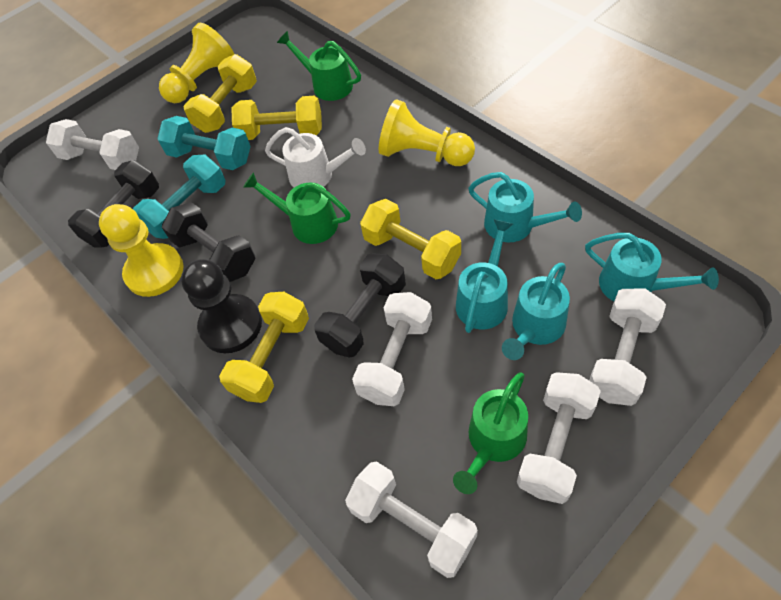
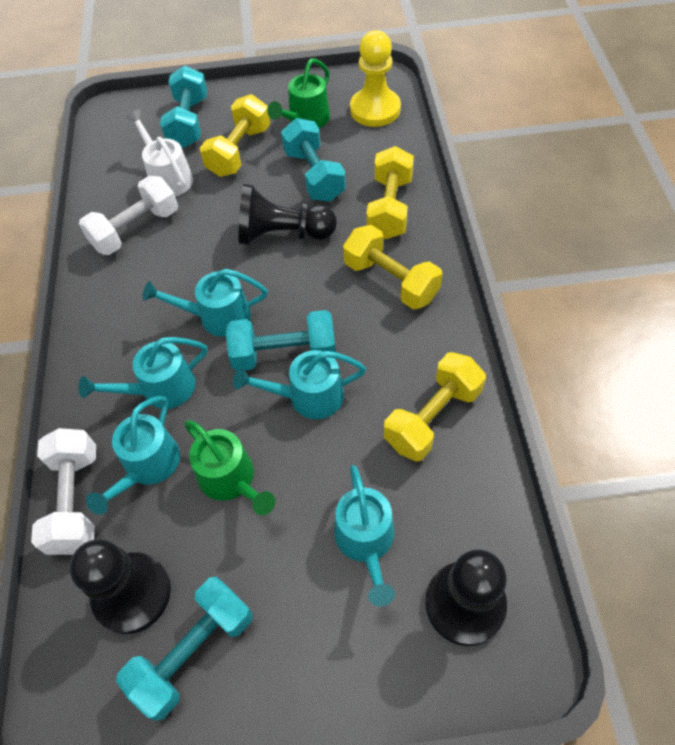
black dumbbell: 3 -> 0
black pawn: 1 -> 3
green watering can: 3 -> 2
turquoise dumbbell: 2 -> 4
turquoise watering can: 4 -> 5
white dumbbell: 5 -> 2
yellow pawn: 3 -> 1

